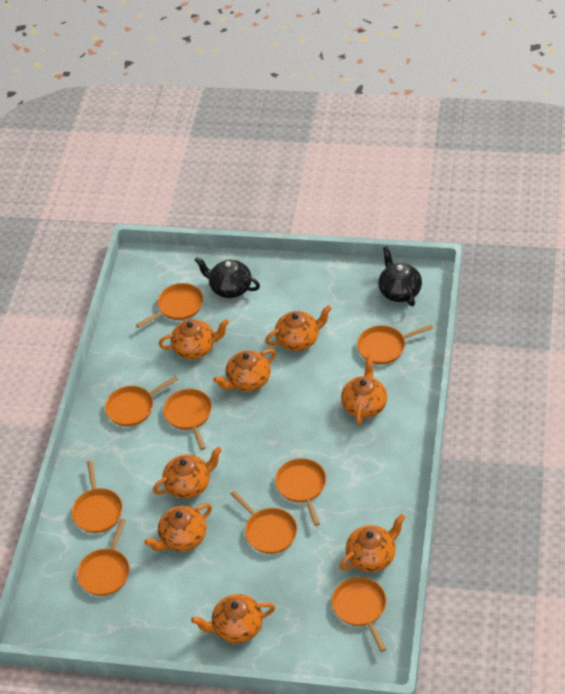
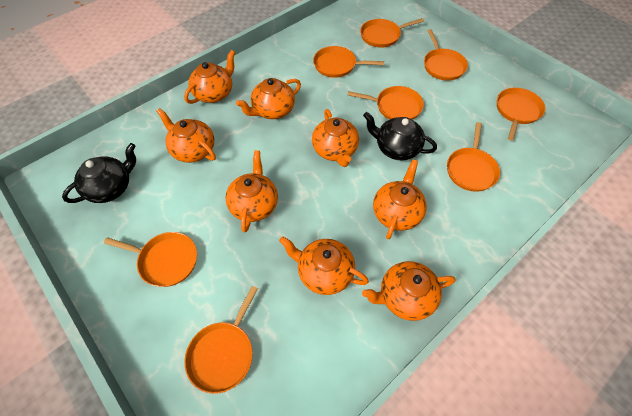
orange pan: 9 -> 8

